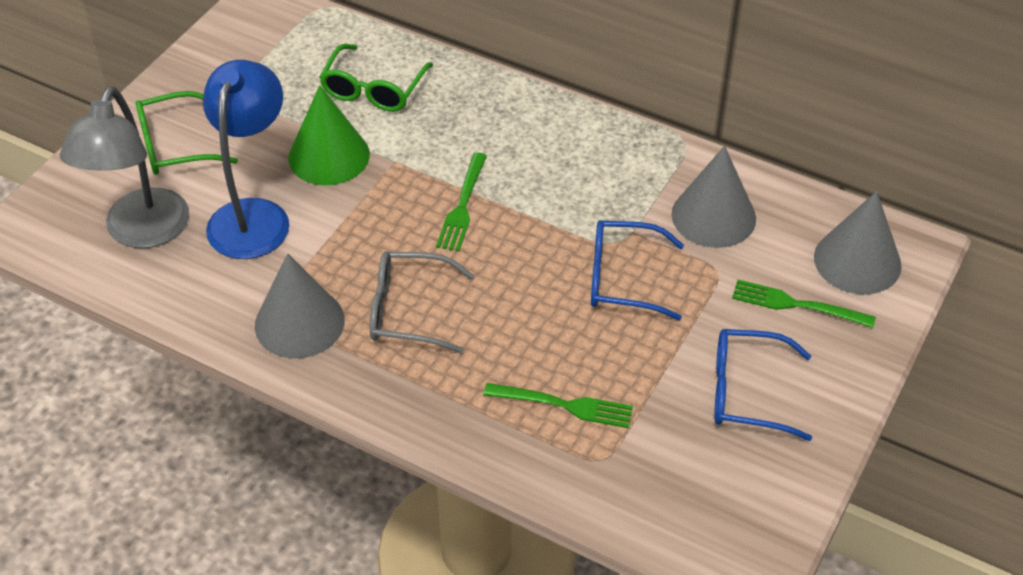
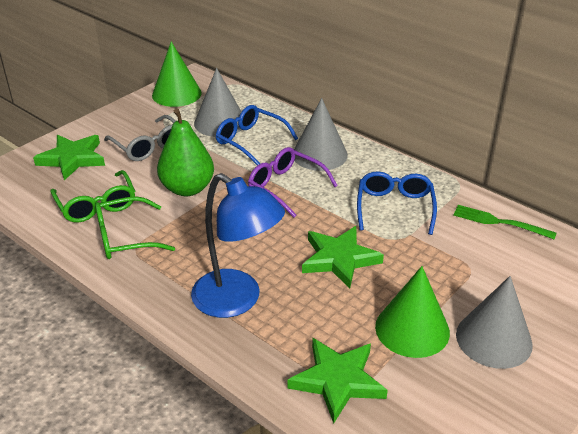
green cone: 1 -> 2
green fork: 3 -> 1
green pear: 0 -> 1
green star: 0 -> 3
grey lamp: 1 -> 0
purple glasses: 0 -> 1

